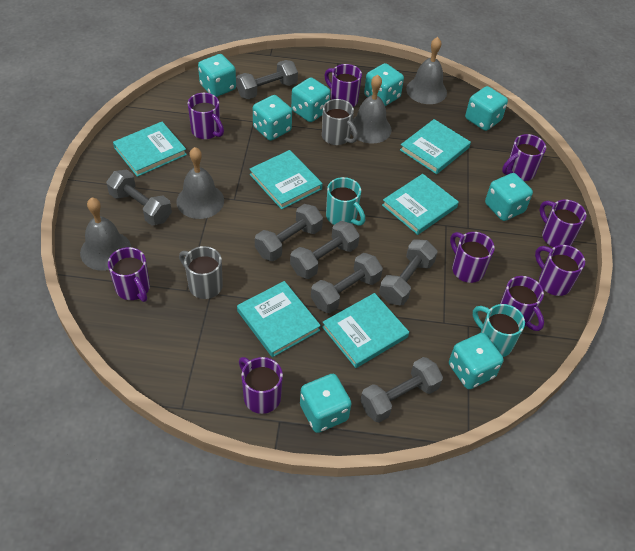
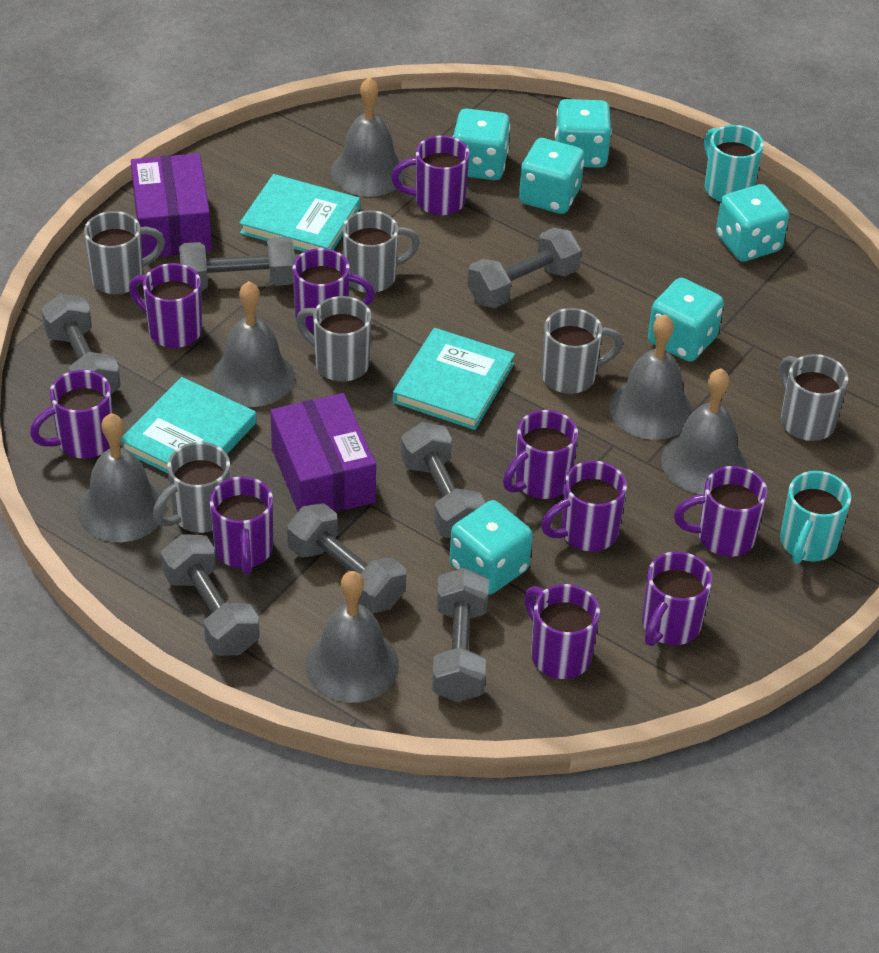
grey bell: 4 -> 6
grey mug: 2 -> 6
purple box: 0 -> 2
purple mug: 9 -> 10
turquoise book: 6 -> 3
turquoise dice: 8 -> 6

